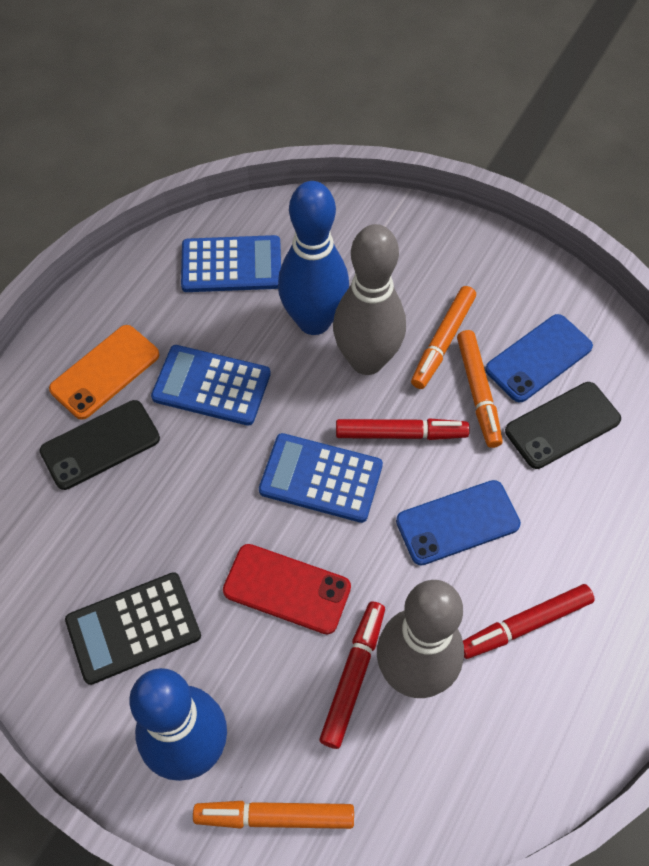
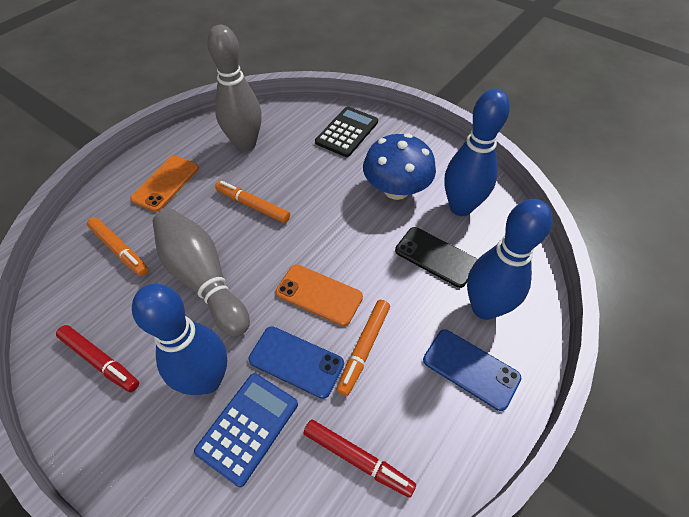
black phone: 2 -> 1
blue bowling pin: 2 -> 3
blue calculator: 3 -> 1
blue mushroom: 0 -> 1
orange phone: 1 -> 2
red marker: 3 -> 2
red phone: 1 -> 0

